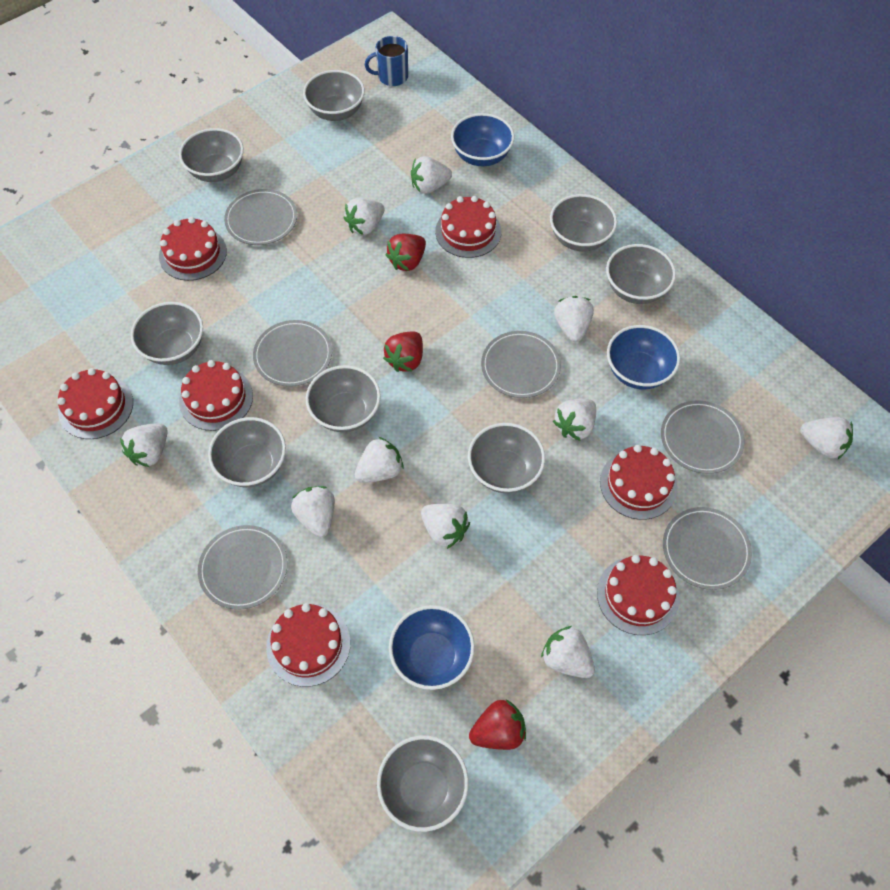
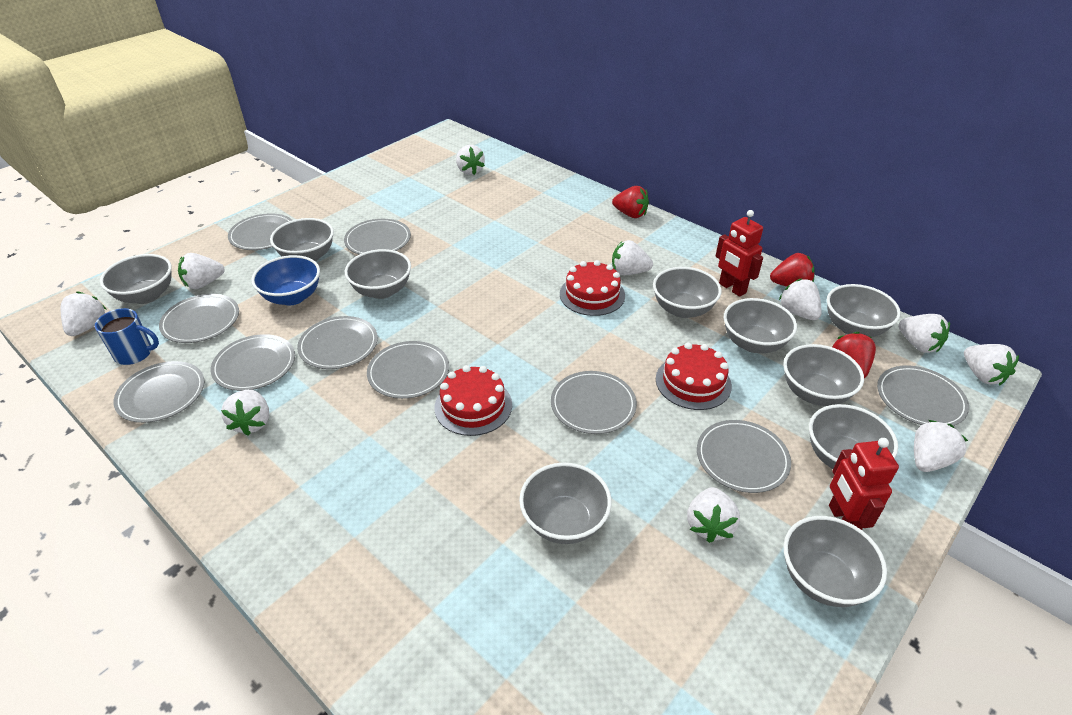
blue bowl: 3 -> 1
grey bowl: 9 -> 10
grey plate: 6 -> 10
red cake: 7 -> 3
red robot: 0 -> 2

